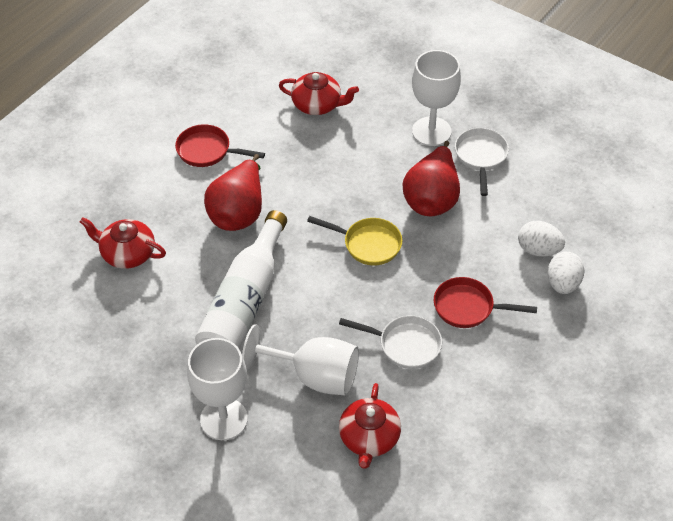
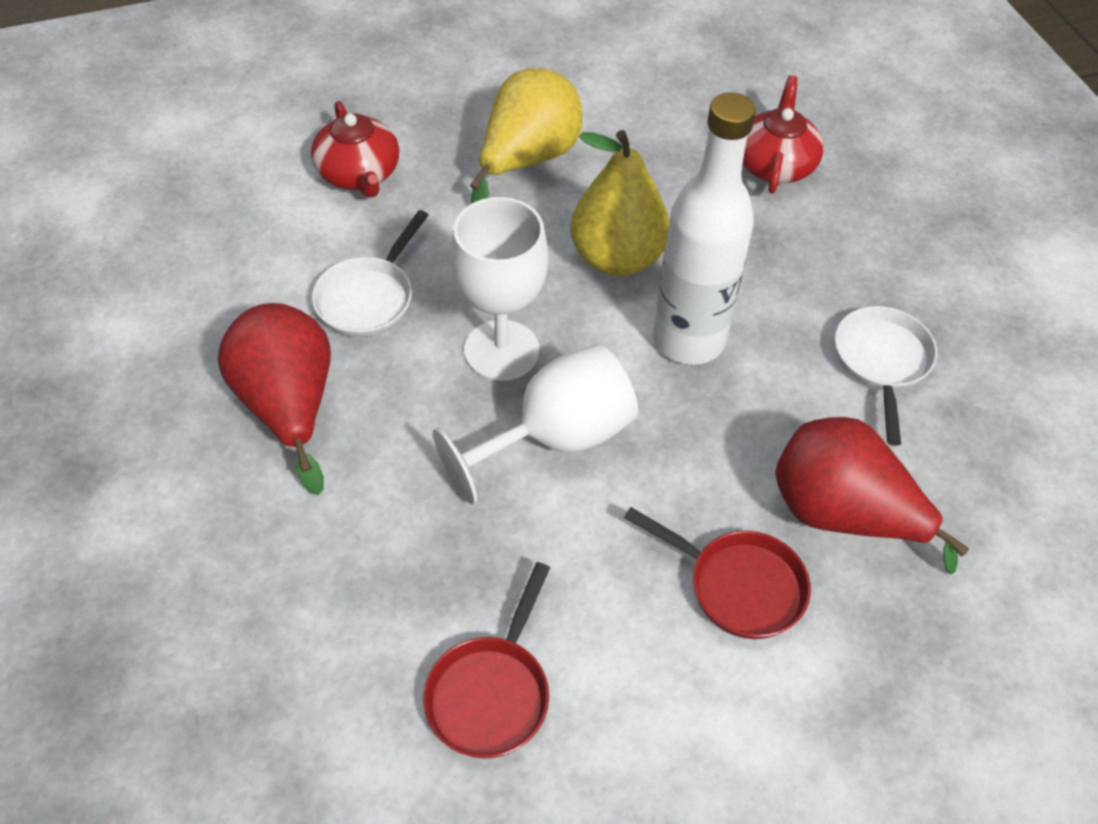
red teapot: 3 -> 2
white egg: 2 -> 0
white goblet: 3 -> 2
yellow pan: 1 -> 0
yellow pear: 0 -> 2

